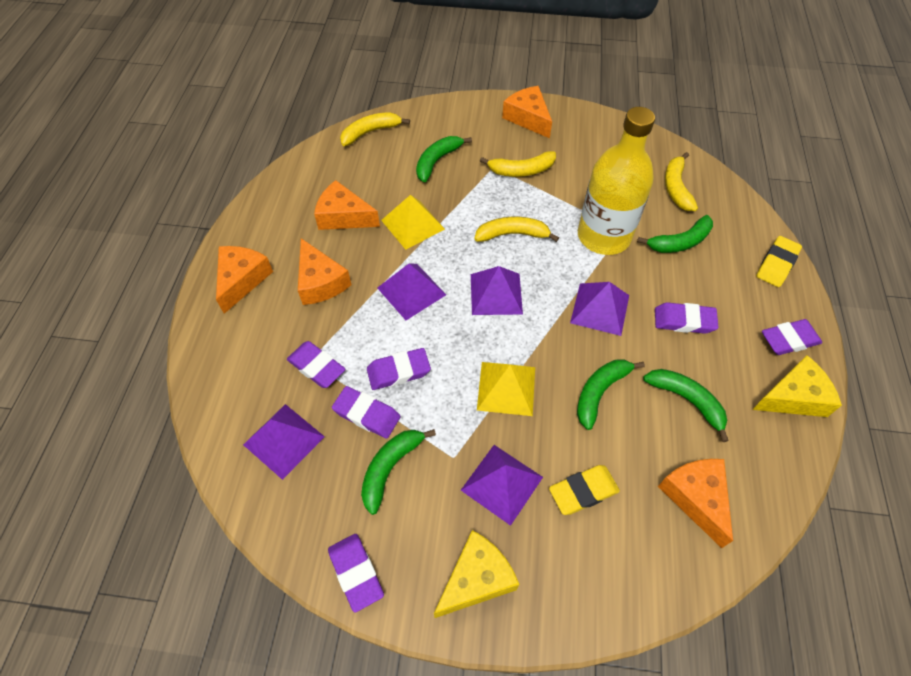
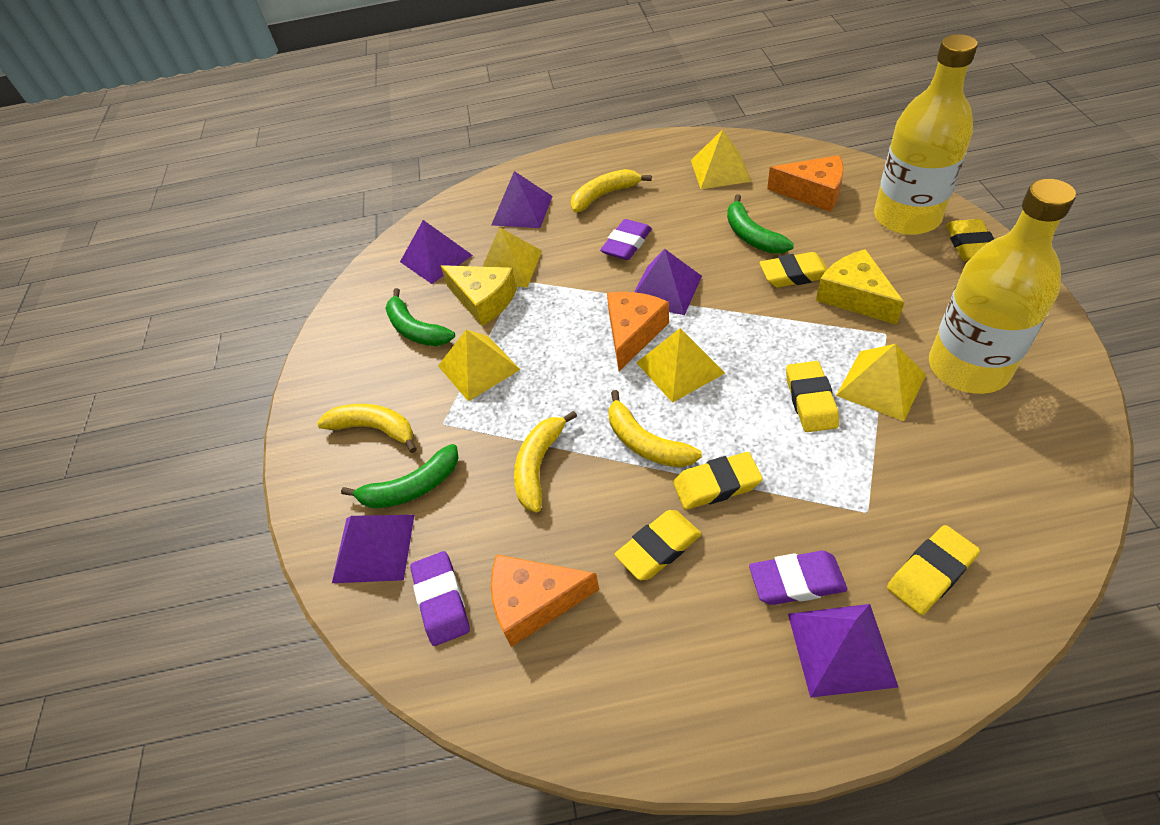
green banana: 5 -> 3
orange cheese: 5 -> 3
purple eraser: 6 -> 3
yellow bottle: 1 -> 2
yellow eraser: 2 -> 6
yellow pyramid: 2 -> 5

